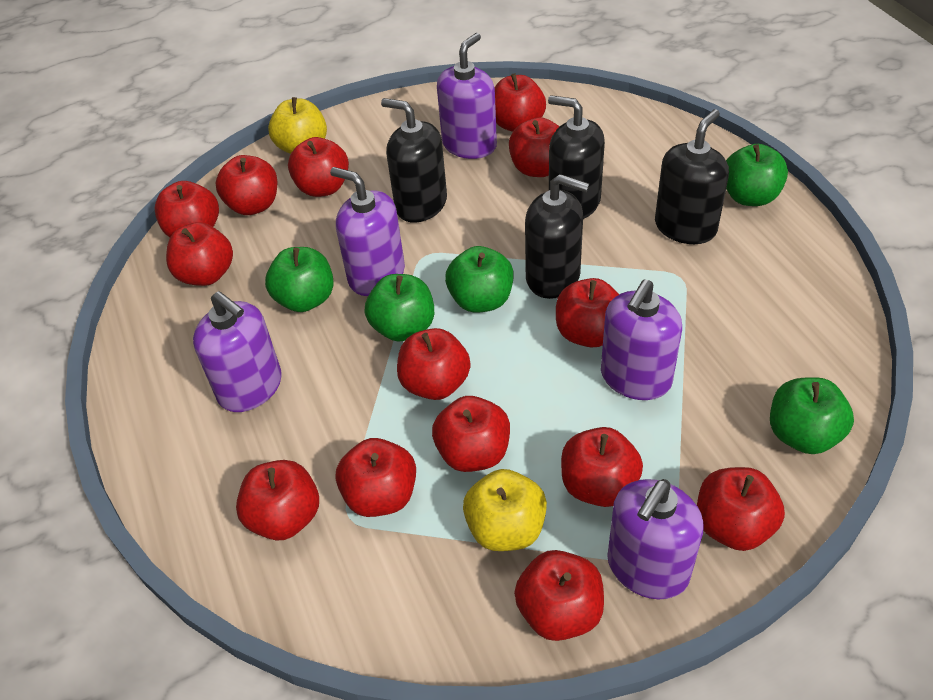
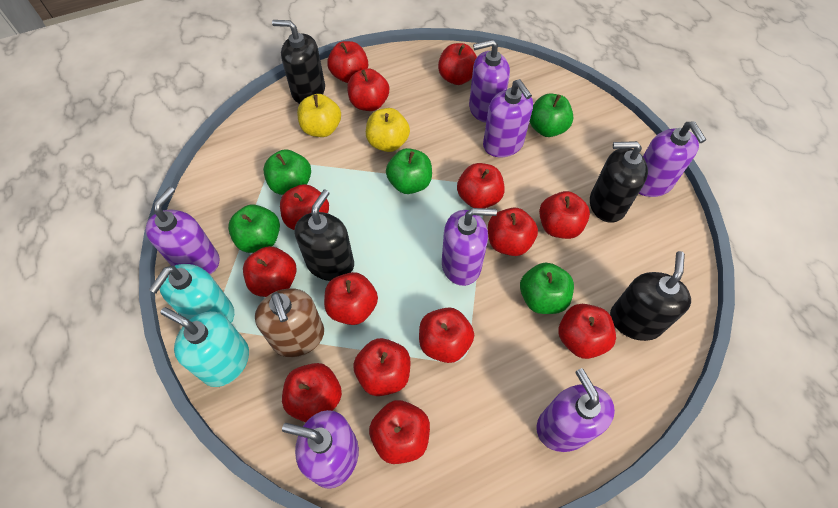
brown soap dispenser: 0 -> 1
purple soap dispenser: 5 -> 7
turquoise soap dispenser: 0 -> 2

